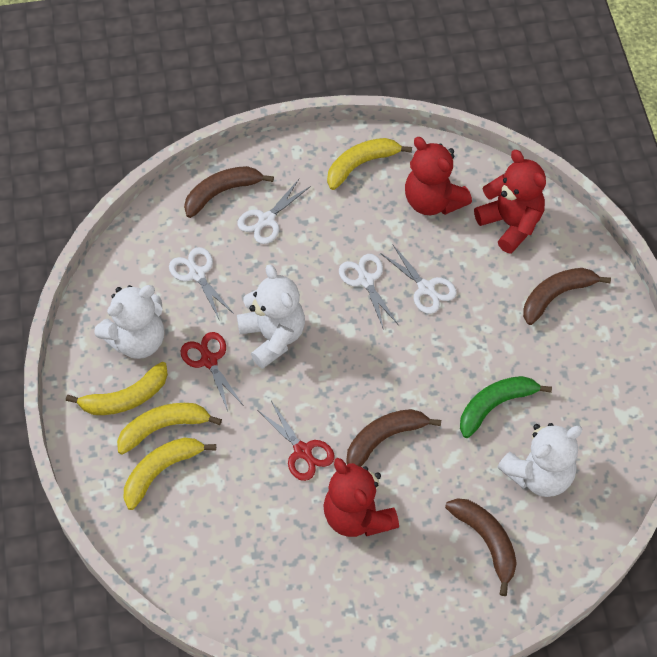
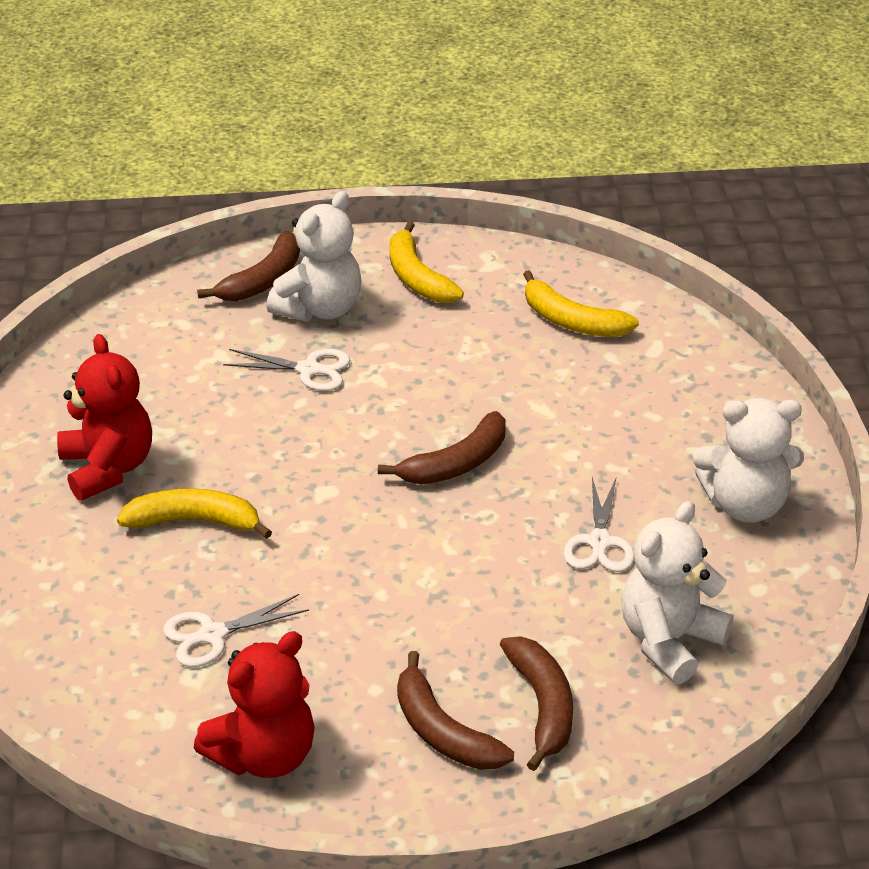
green banana: 1 -> 0
red scissors: 2 -> 0
red teddy bear: 3 -> 2
white scissors: 4 -> 3
yellow banana: 4 -> 3

